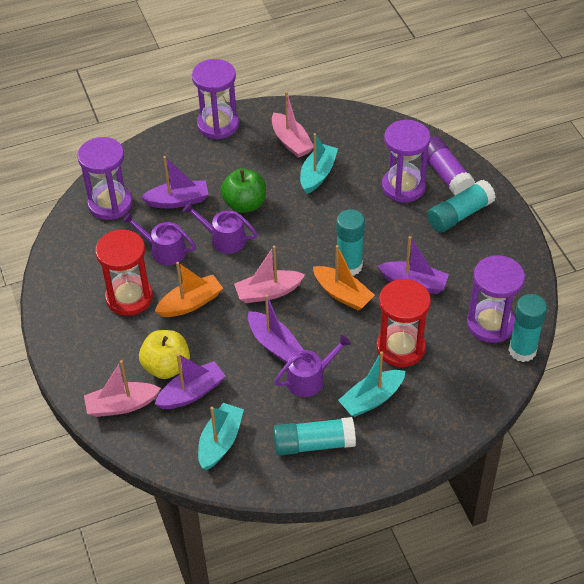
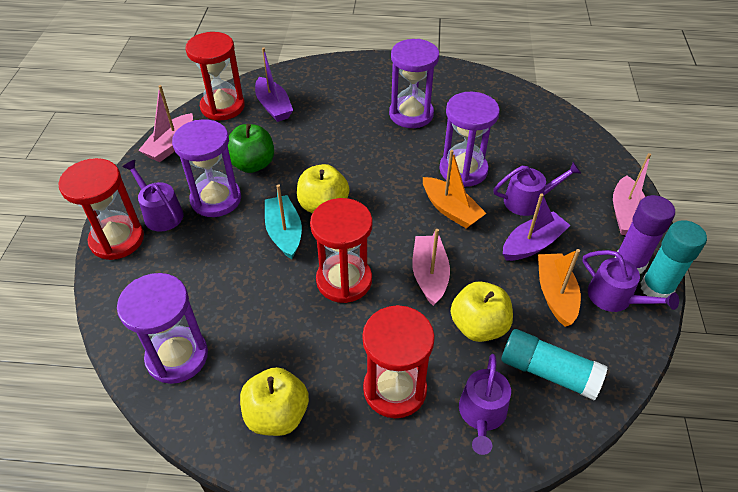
purple boat: 4 -> 2
purple watering can: 3 -> 4
red hourglass: 2 -> 4
turquoise boat: 3 -> 1
turquoise glue stick: 4 -> 2
yellow apple: 1 -> 3

